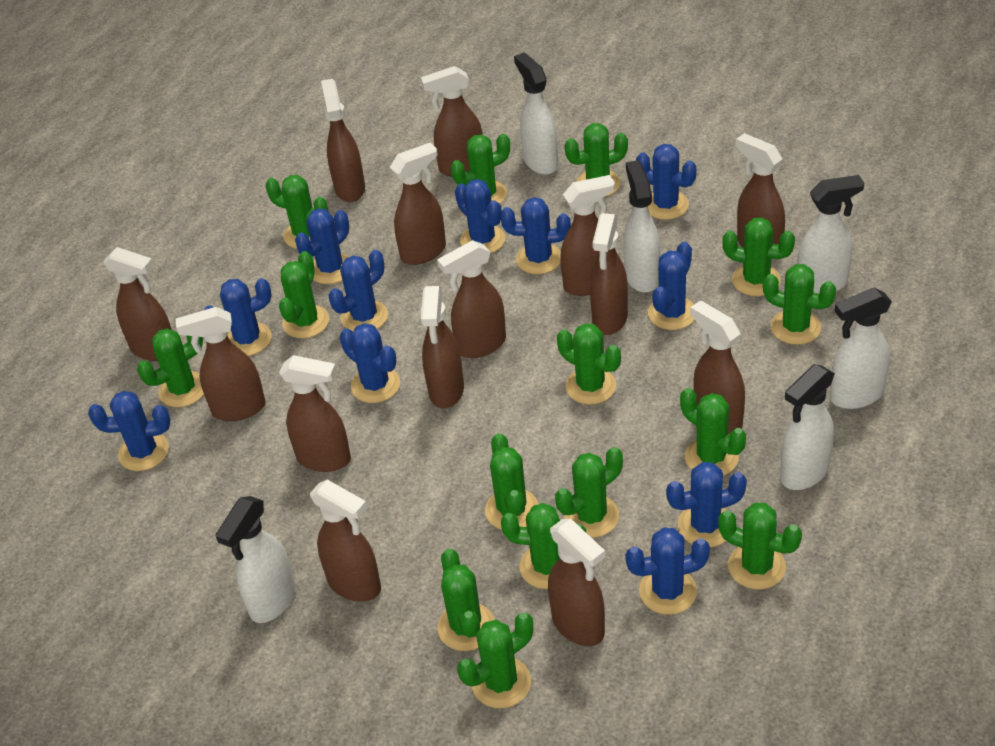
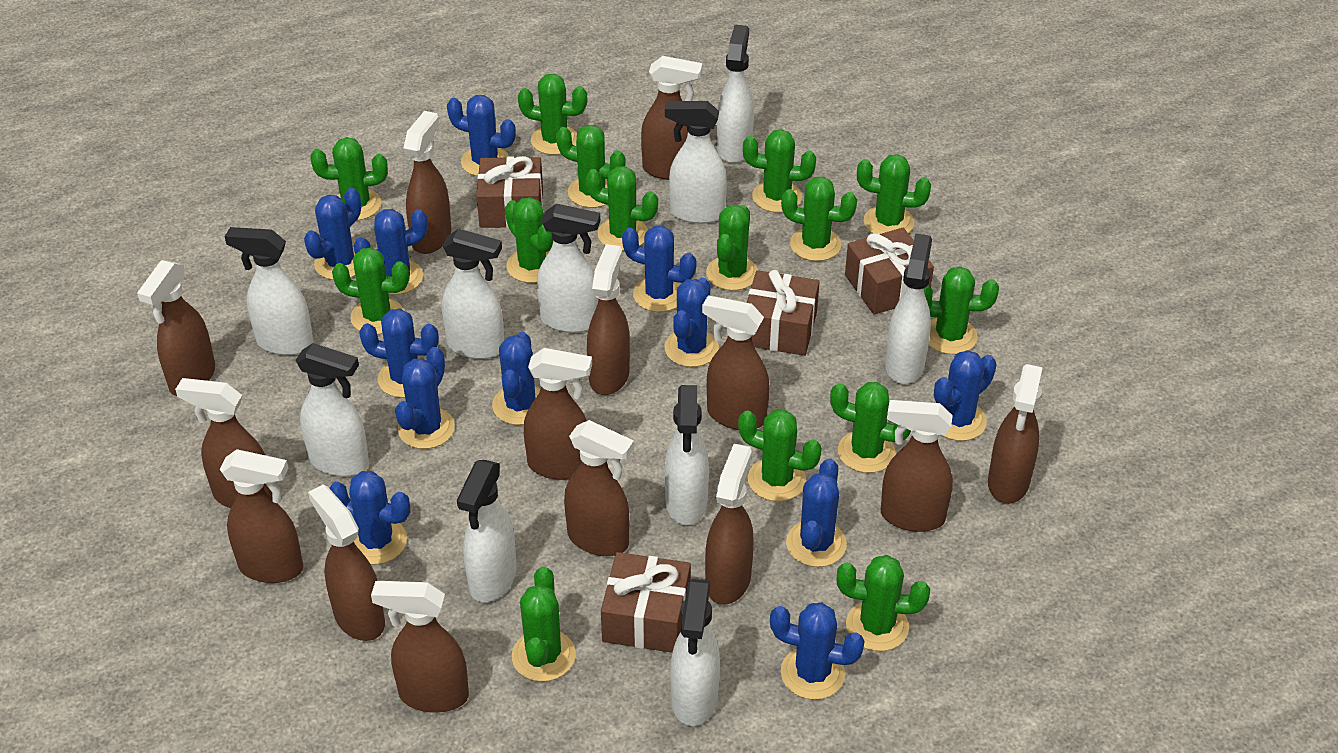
blue cactus: 11 -> 12
brown gift: 0 -> 4
white spray bottle: 6 -> 10

